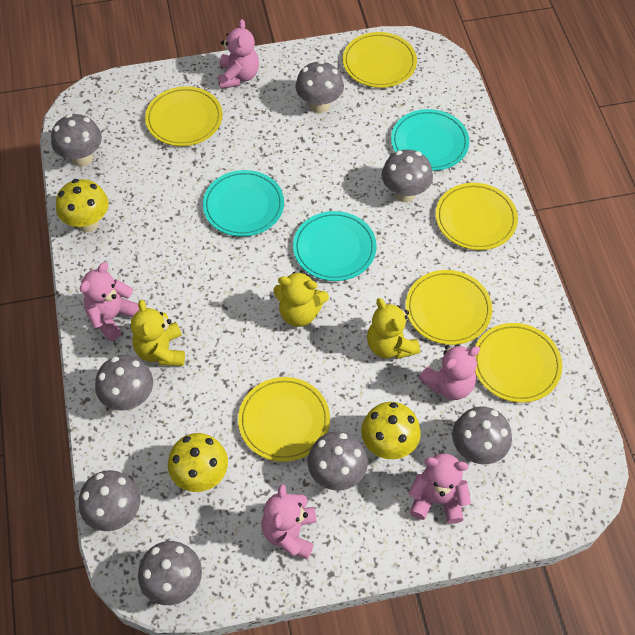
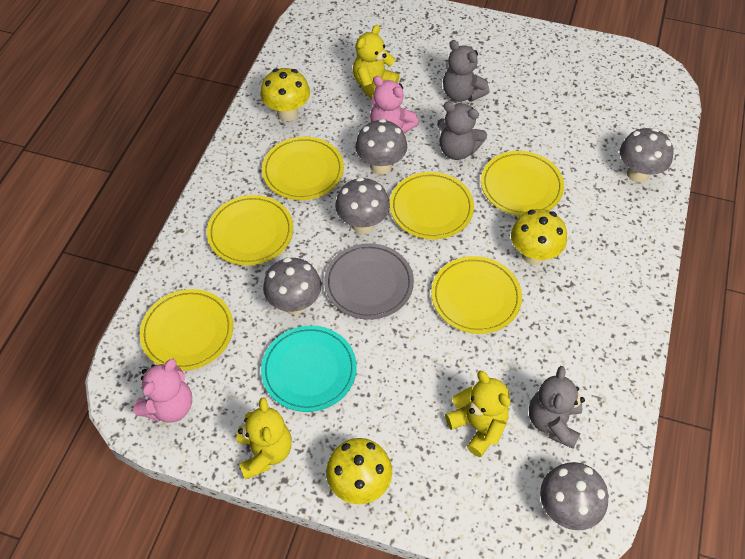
grey mushroom: 8 -> 5
grey plate: 0 -> 1
grey teddy bear: 0 -> 3
pink teddy bear: 5 -> 2
turquoise plate: 3 -> 1

